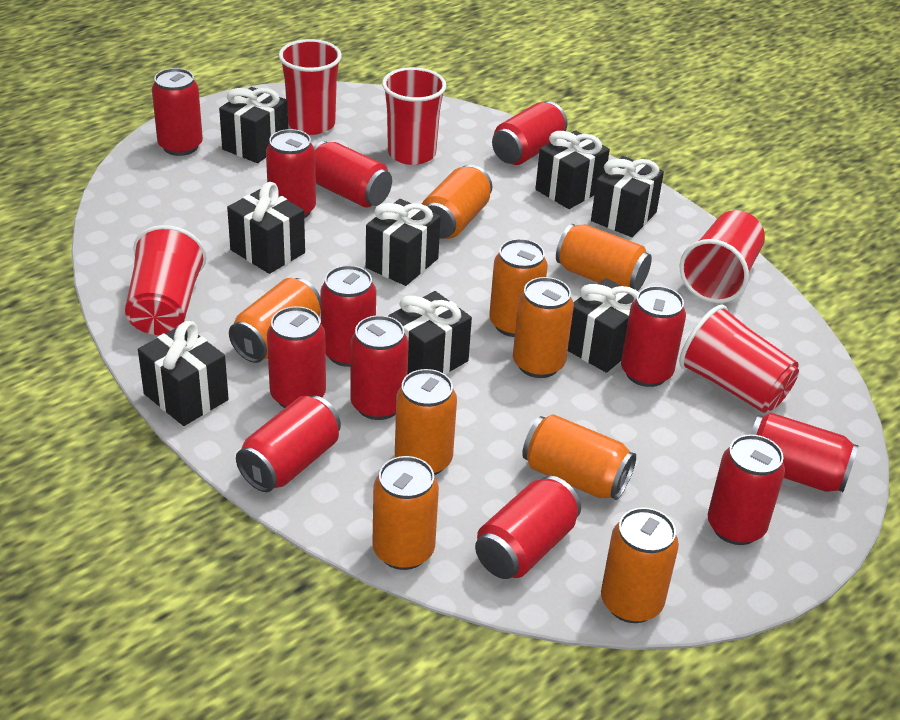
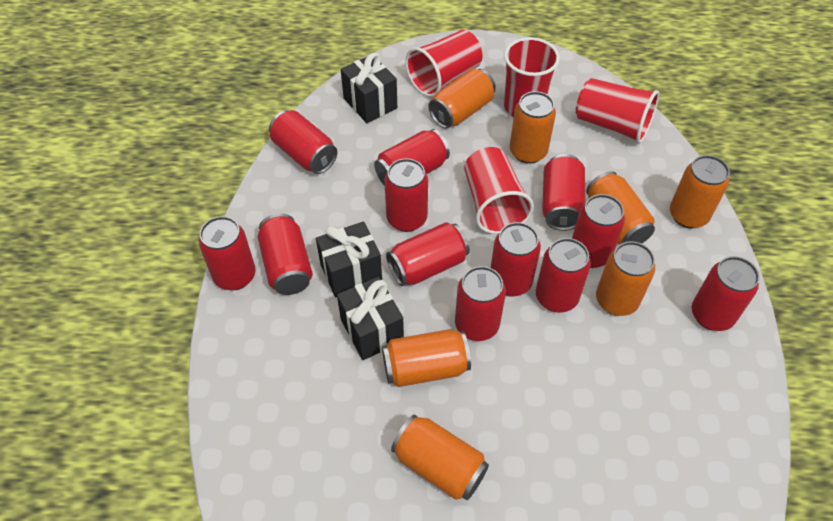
black gift: 8 -> 3
orange can: 9 -> 7
red cup: 5 -> 4

